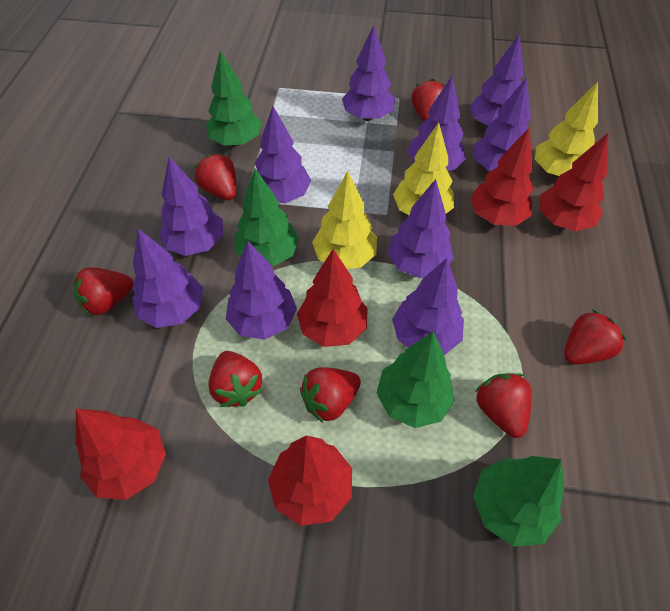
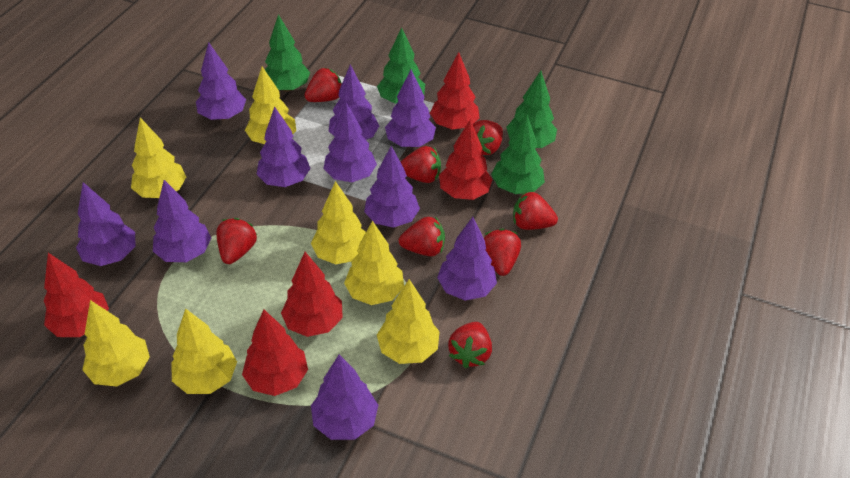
red strawberry: 7 -> 8
yellow tree: 3 -> 7

